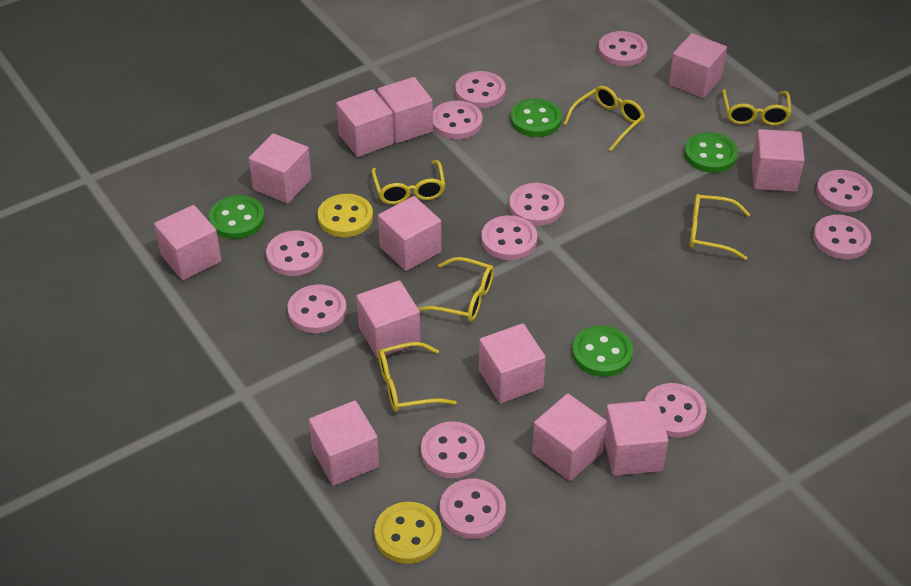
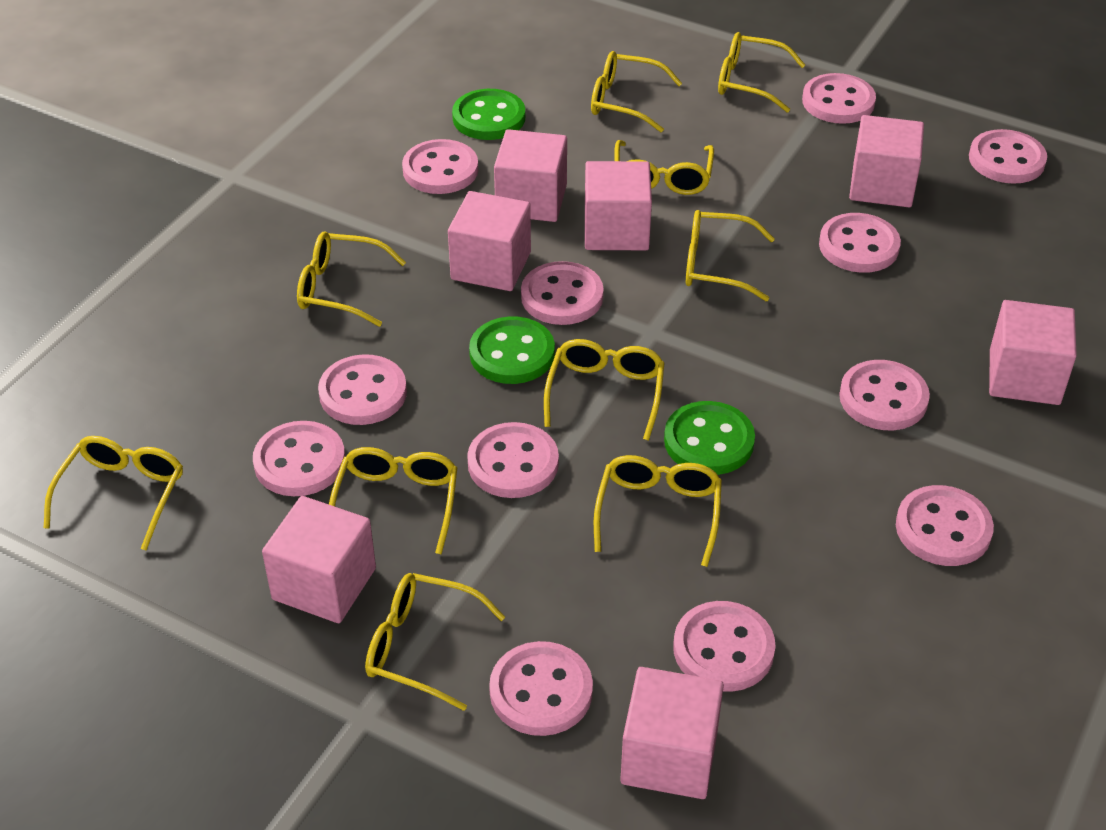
green button: 4 -> 3
pink cube: 12 -> 7
yellow button: 2 -> 0
yellow glasses: 6 -> 10

